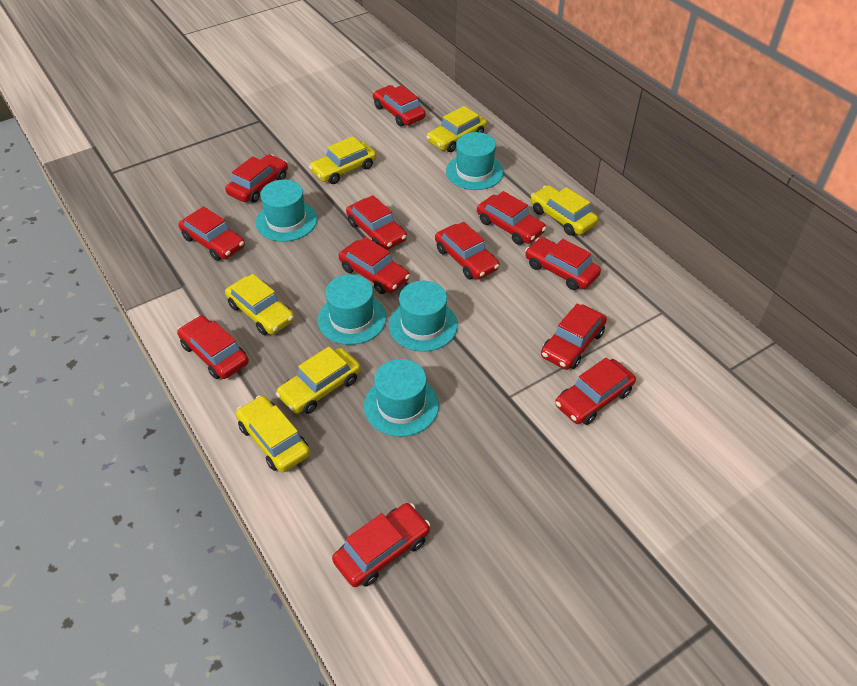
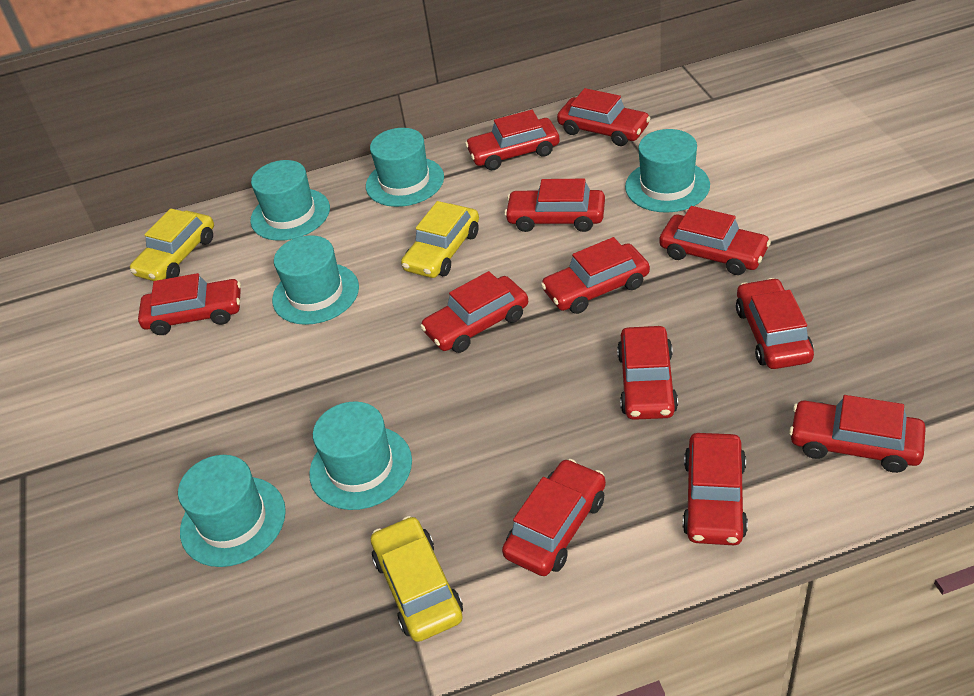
turquoise hat: 5 -> 6
yellow car: 6 -> 3

